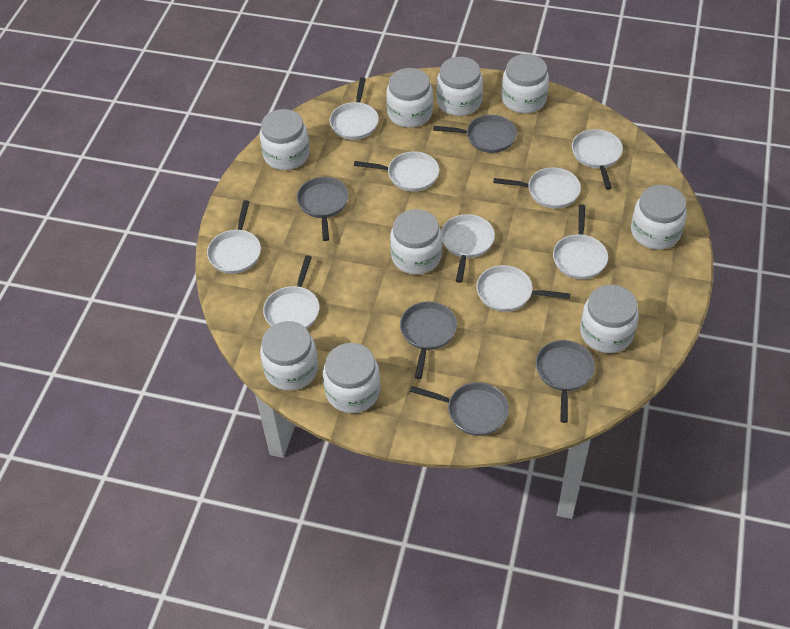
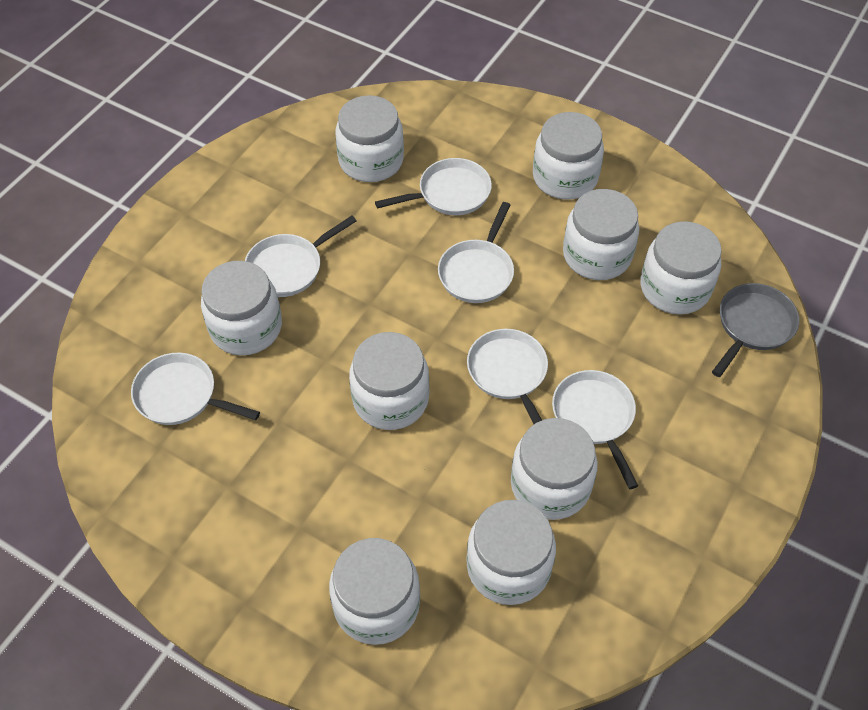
grey pan: 5 -> 1
white pan: 9 -> 6

